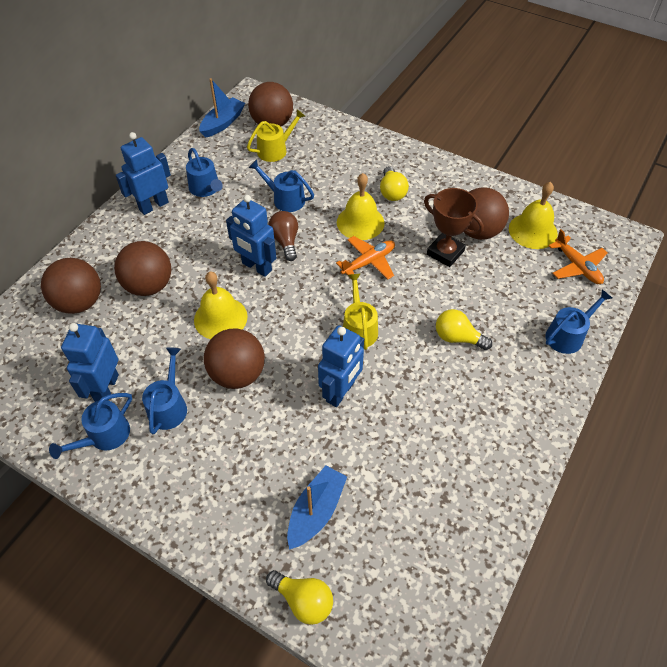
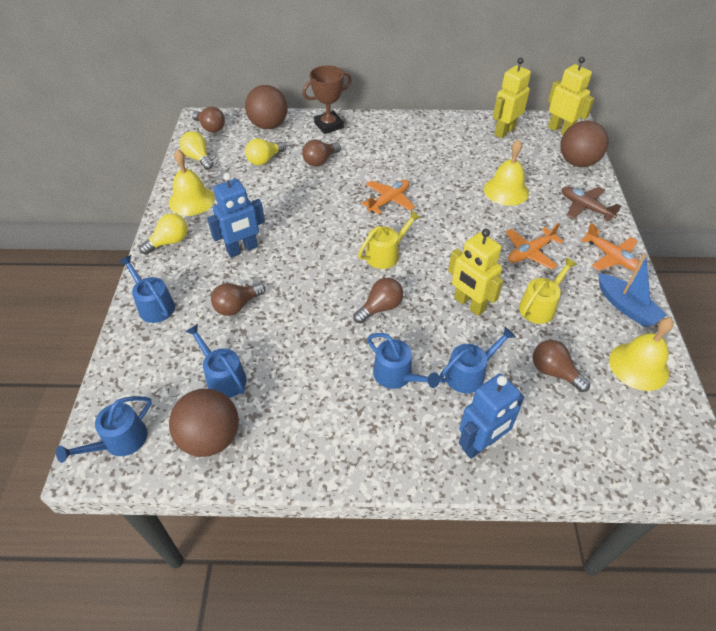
blue boat: 2 -> 1
blue robot: 4 -> 2
brown ball: 5 -> 3
brown light bulb: 1 -> 5
brown plane: 0 -> 1
orange plane: 2 -> 3
yellow robot: 0 -> 3

